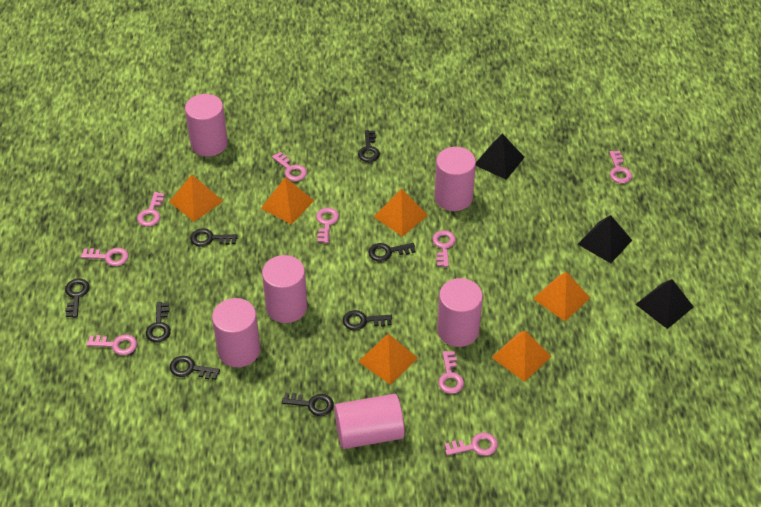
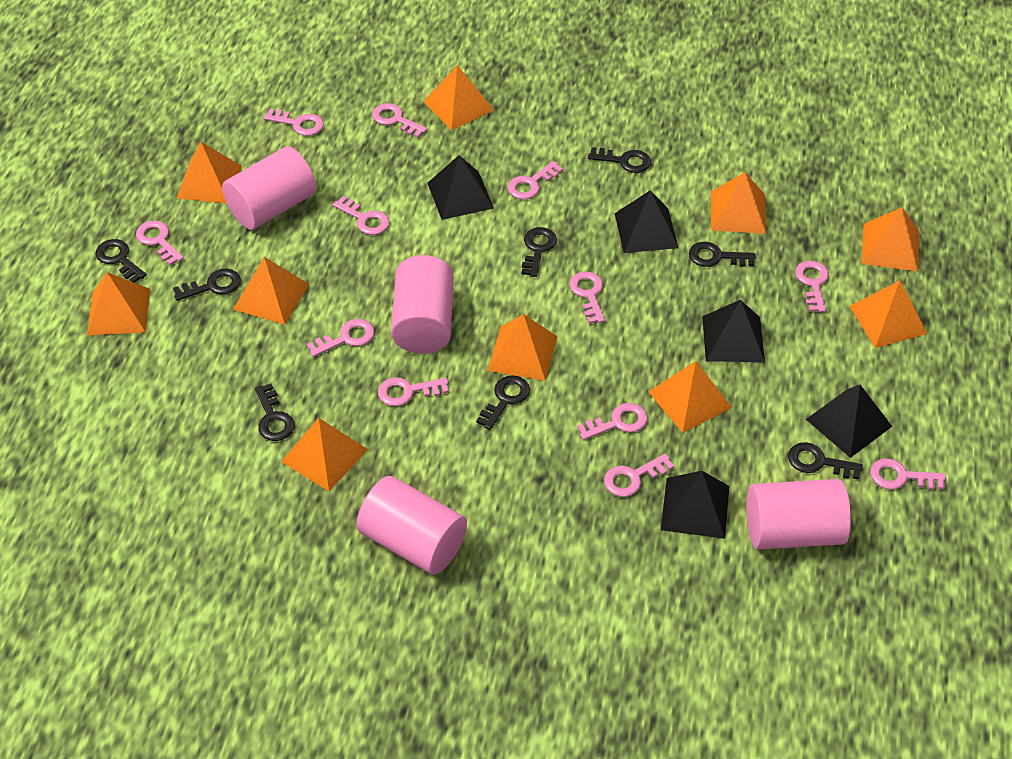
black pyramid: 3 -> 5
orange pyramid: 6 -> 10
pink cylinder: 6 -> 4
pink key: 9 -> 12

